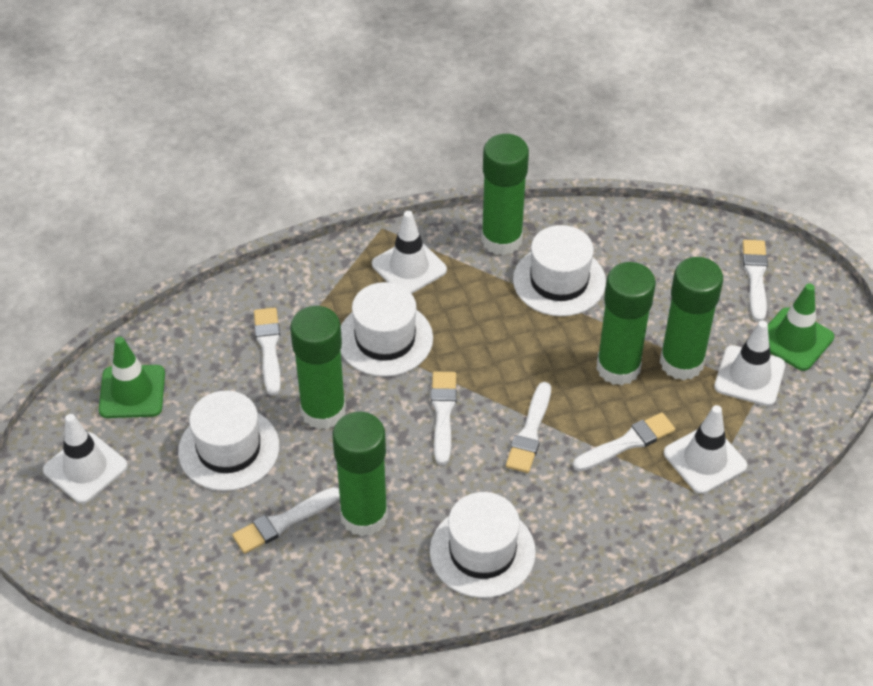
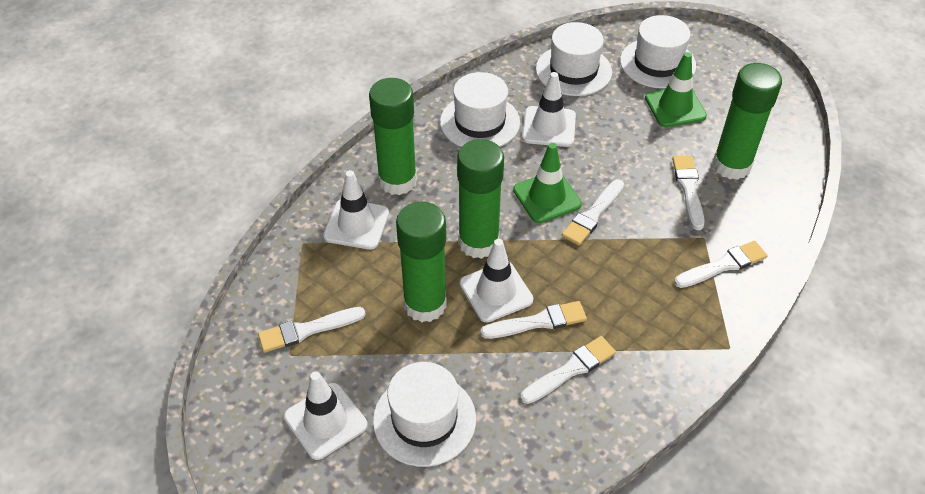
green glue stick: 5 -> 4

